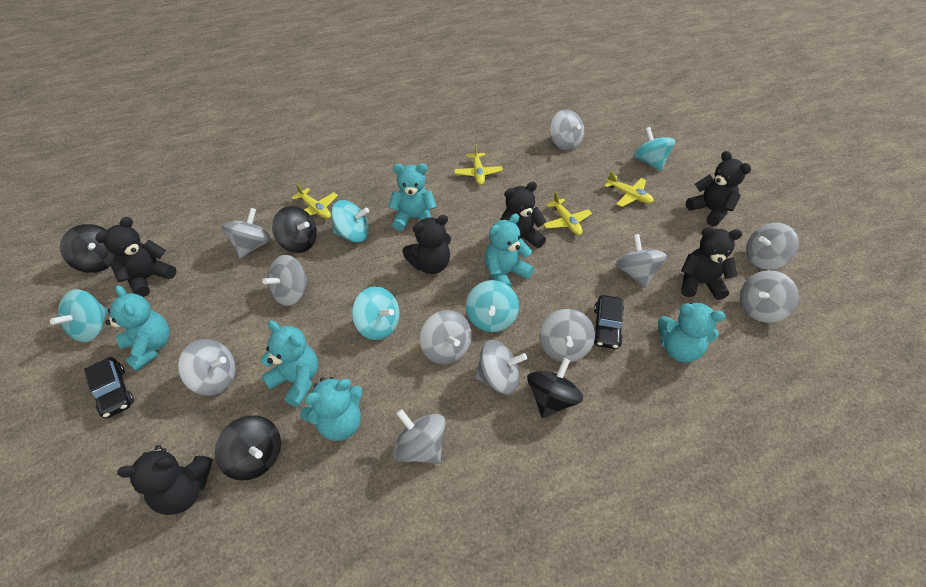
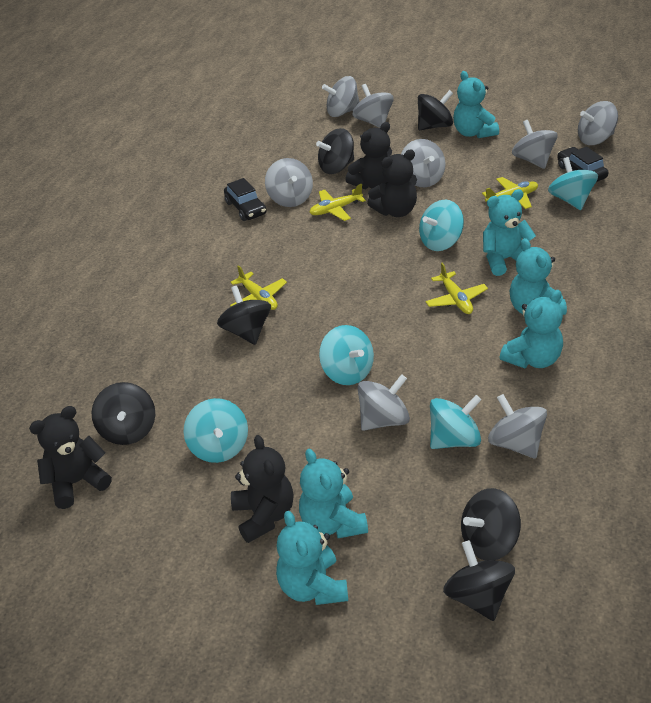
black spinning top: 4 -> 6
black teddy bear: 6 -> 4
grey spinning top: 11 -> 8

